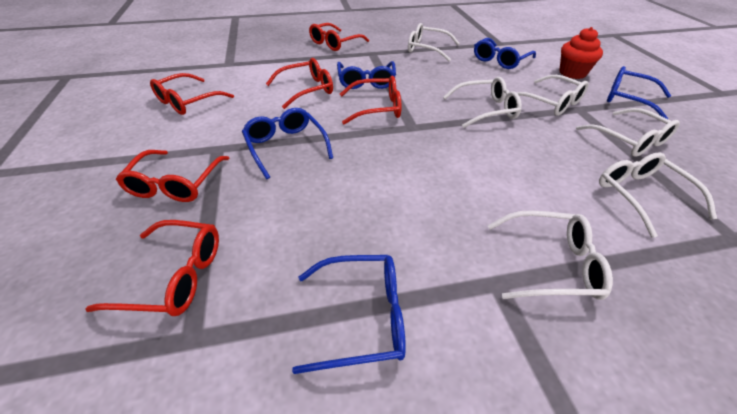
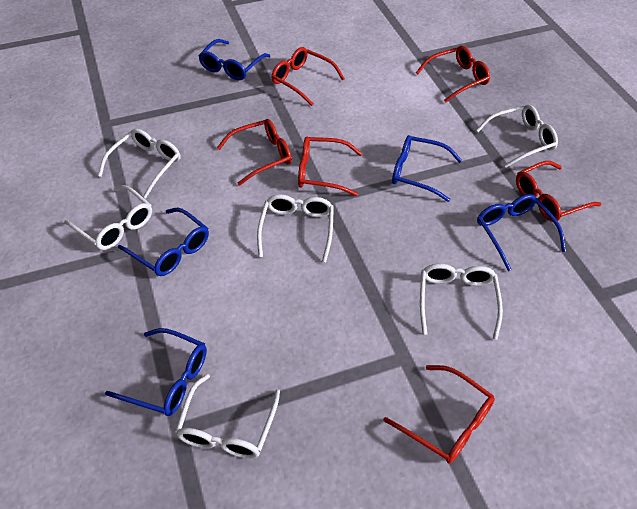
red cupcake: 1 -> 0

